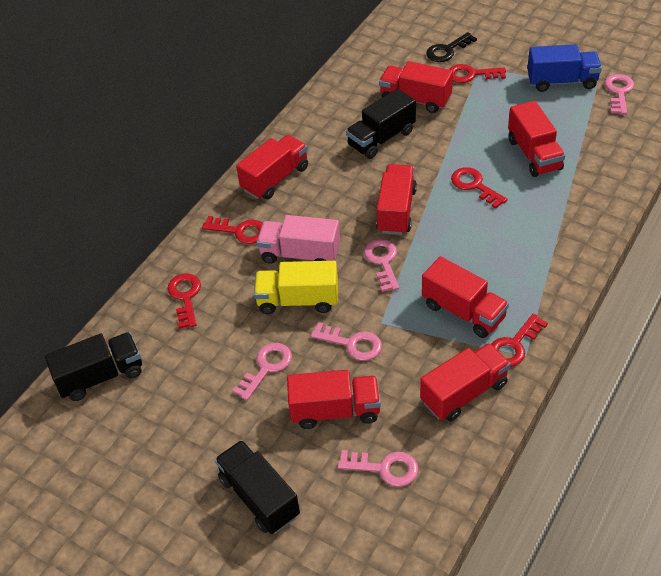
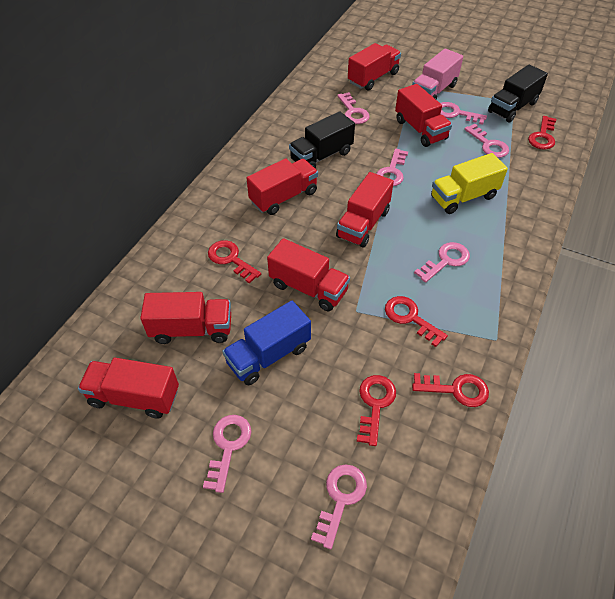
black key: 1 -> 0
black truck: 3 -> 2
pink key: 5 -> 7

